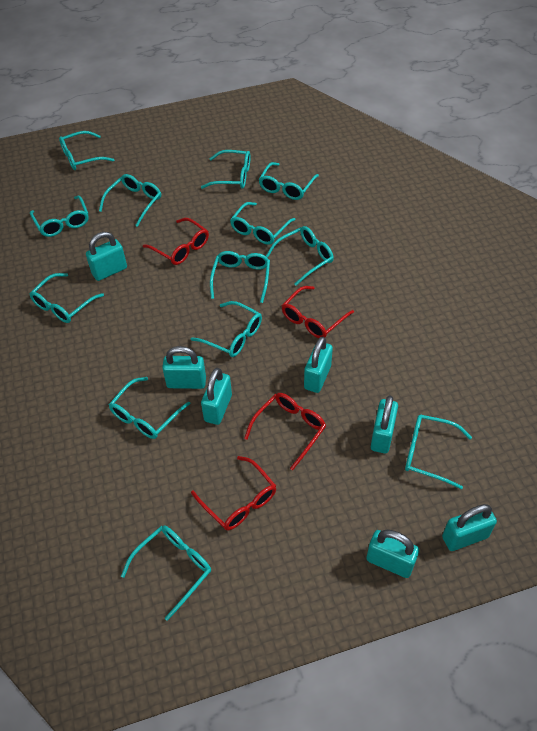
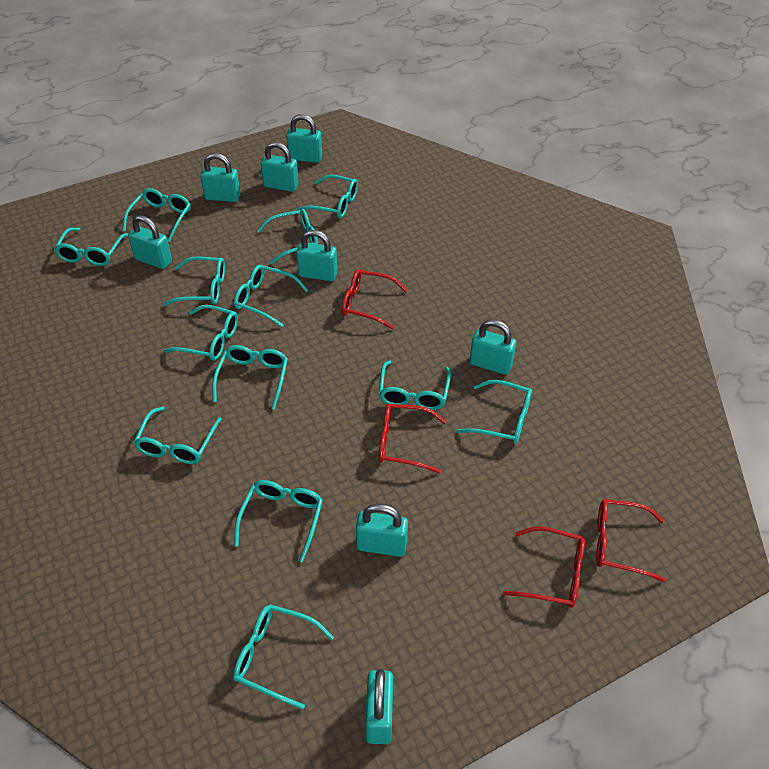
turquoise padlock: 7 -> 8

